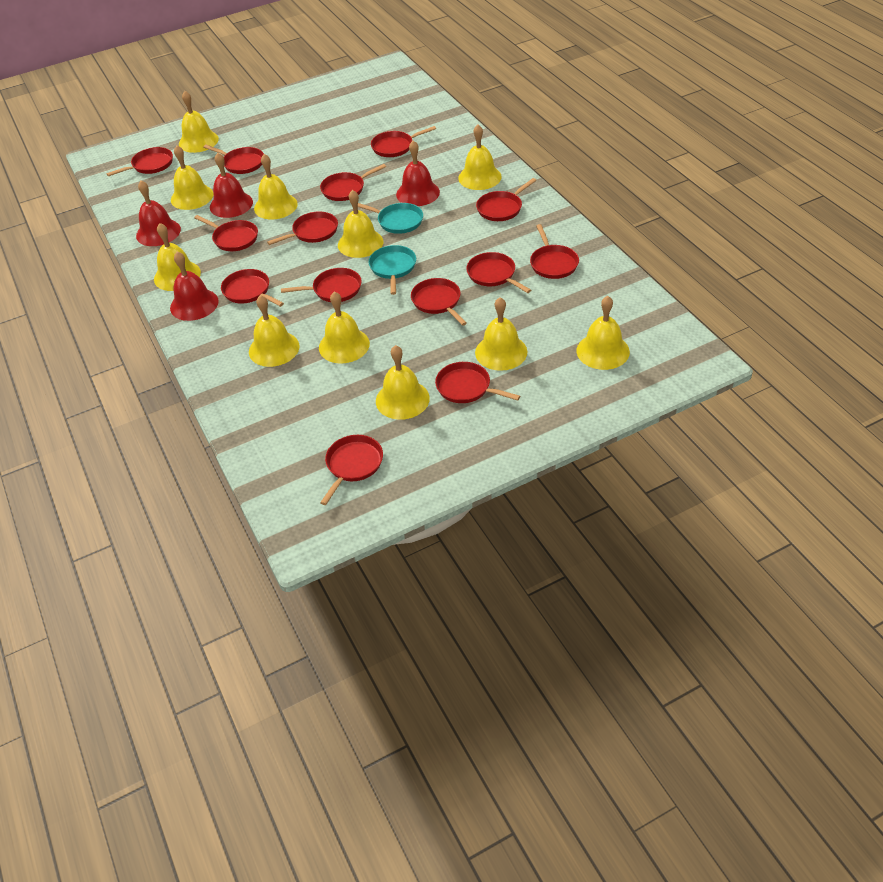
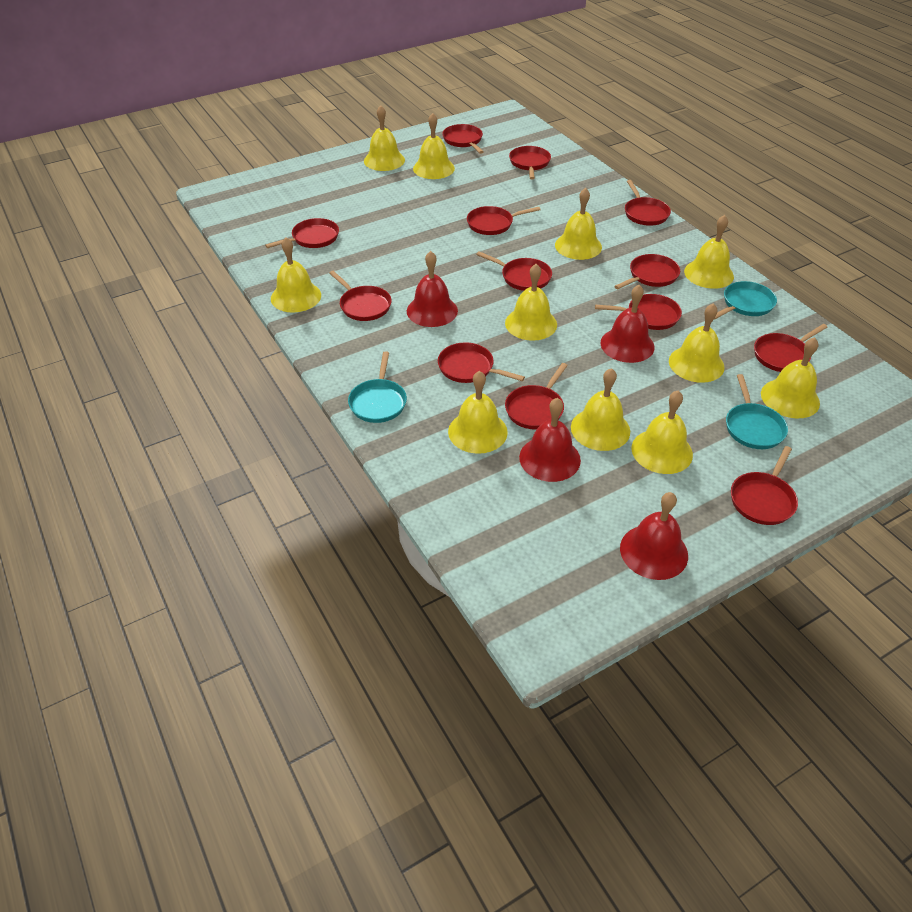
red pan: 14 -> 13
turquoise pan: 2 -> 3

